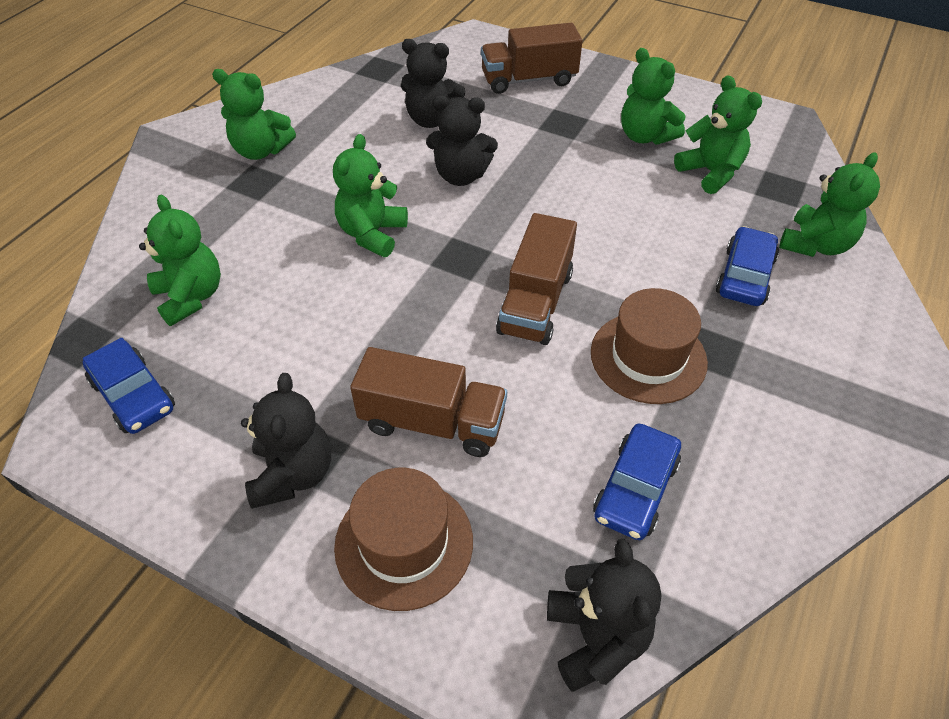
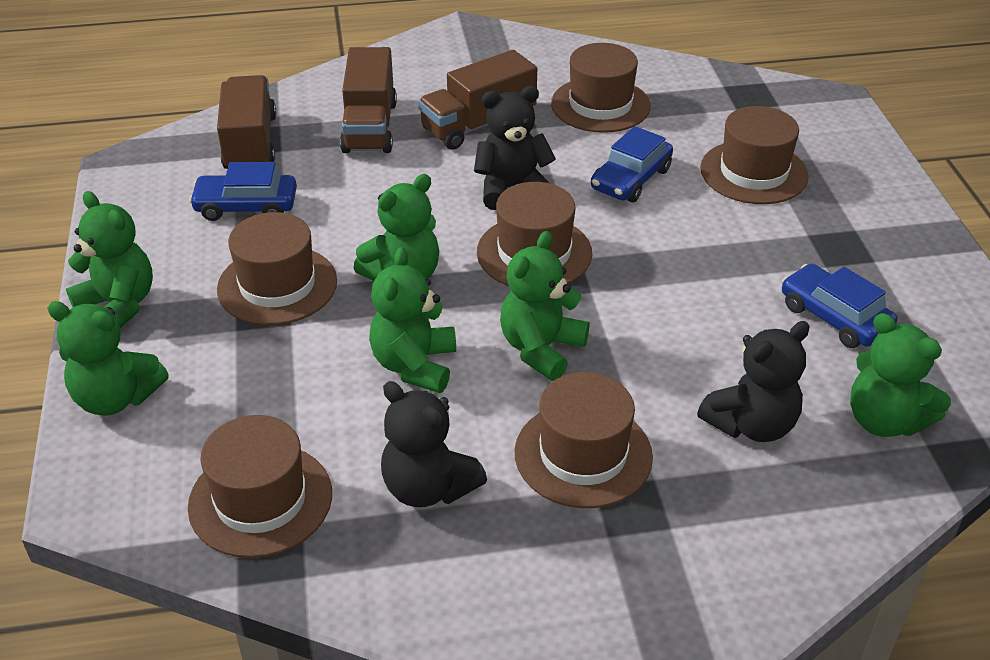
black teddy bear: 4 -> 3
brown hat: 2 -> 6

